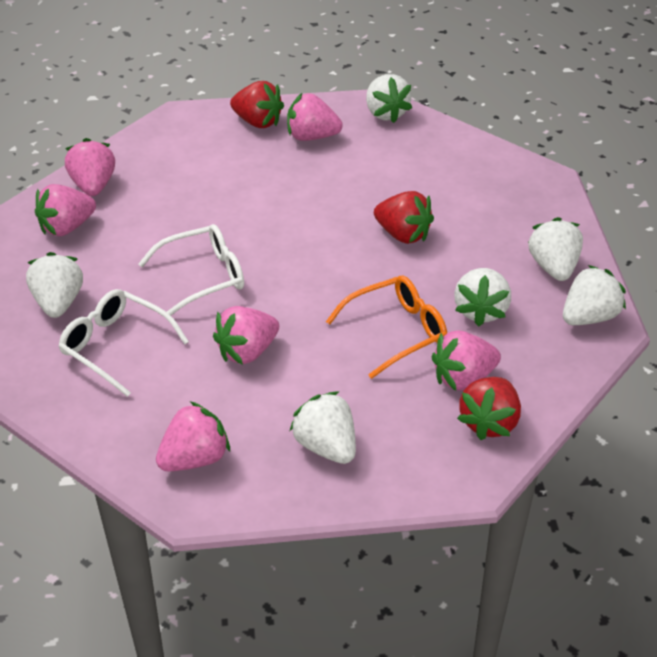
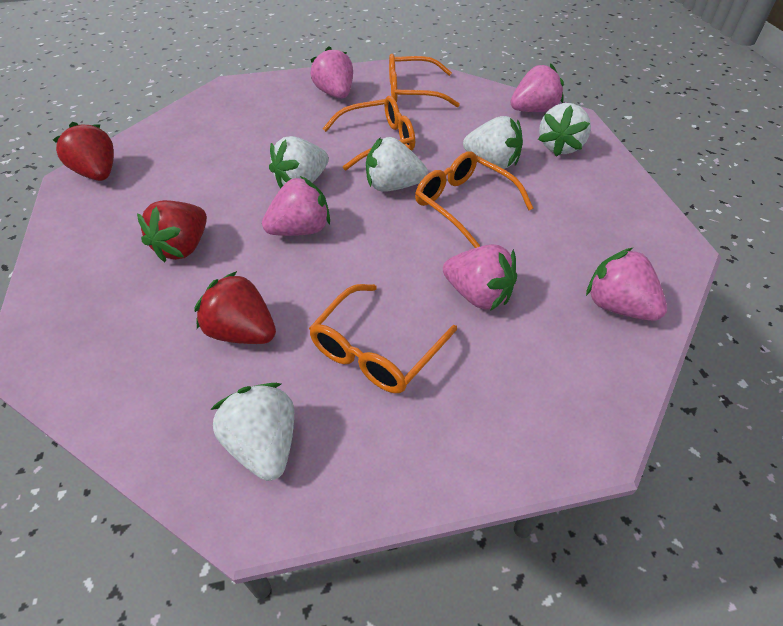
orange glasses: 1 -> 4
pink strawberry: 6 -> 5
white glasses: 2 -> 0
white strawberry: 6 -> 5

